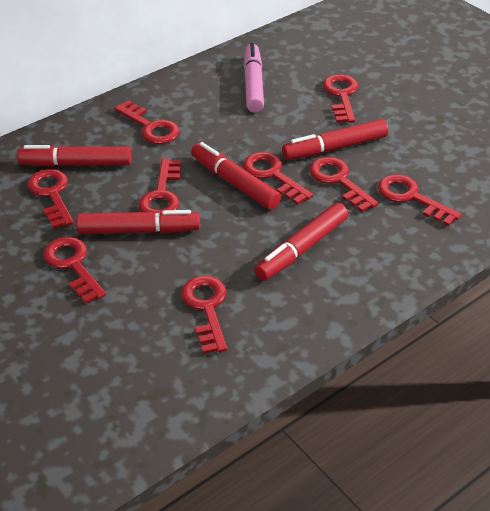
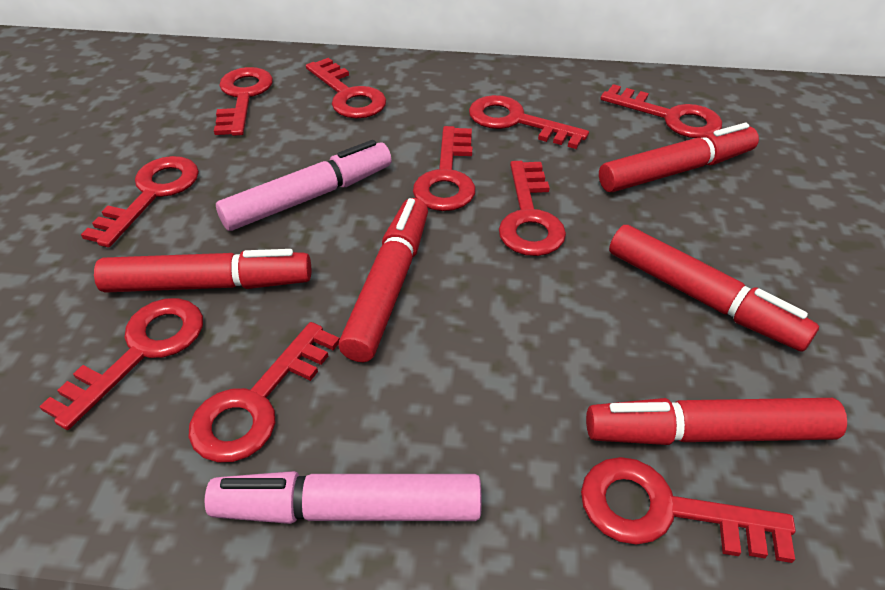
pink marker: 1 -> 2
red key: 9 -> 10

